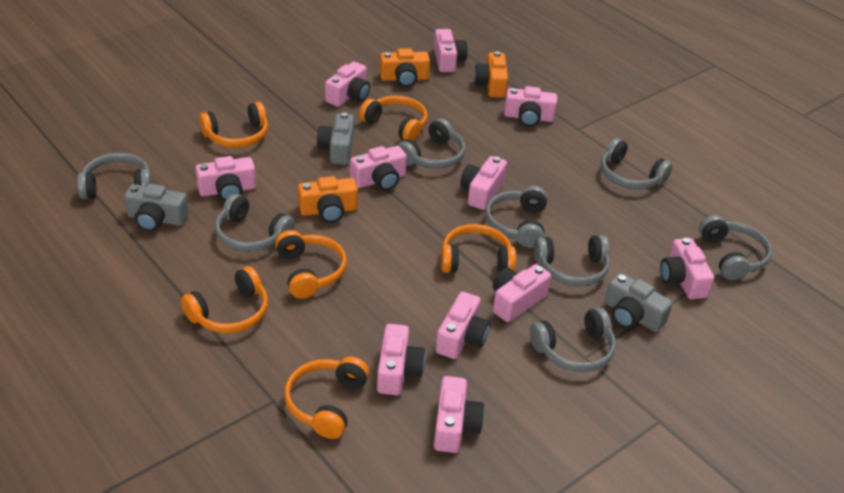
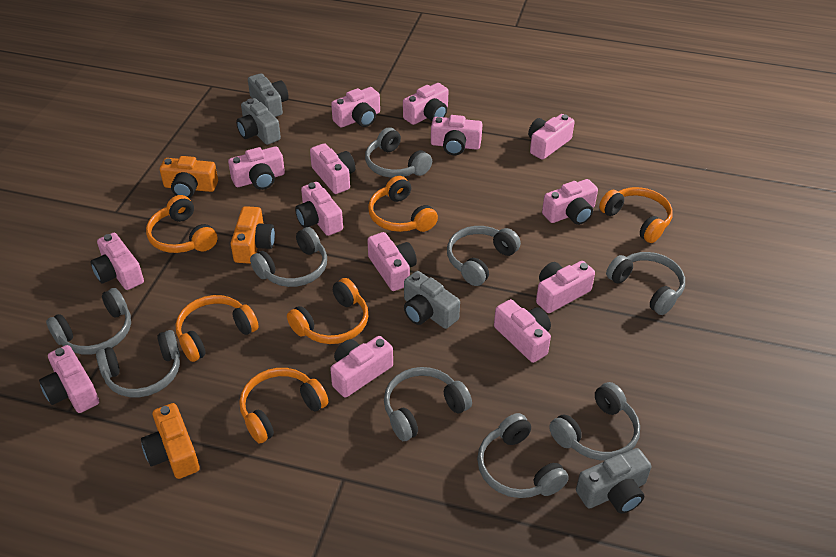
grey camera: 3 -> 4
grey headphones: 8 -> 9
pink camera: 11 -> 14

